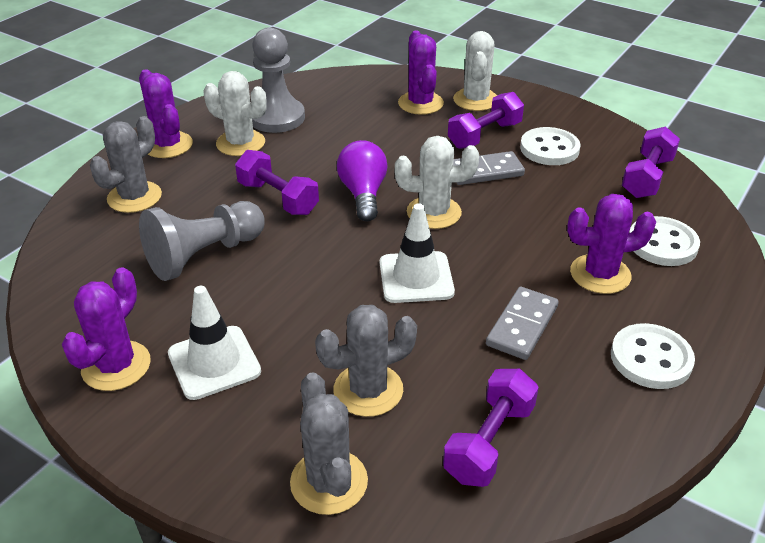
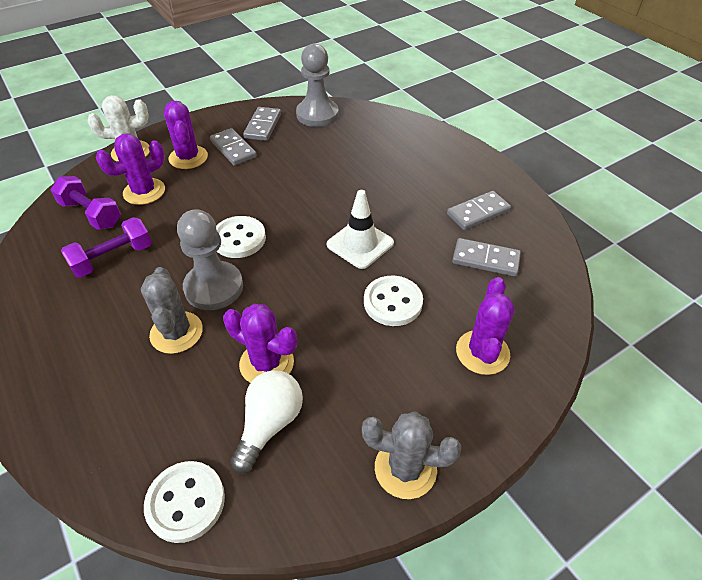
grey cactus: 3 -> 2
grey domino: 2 -> 4
purple dumbbell: 4 -> 2
purple light bulb: 1 -> 0
white cactus: 3 -> 1
white light bulb: 0 -> 1
white traffic cone: 2 -> 1

